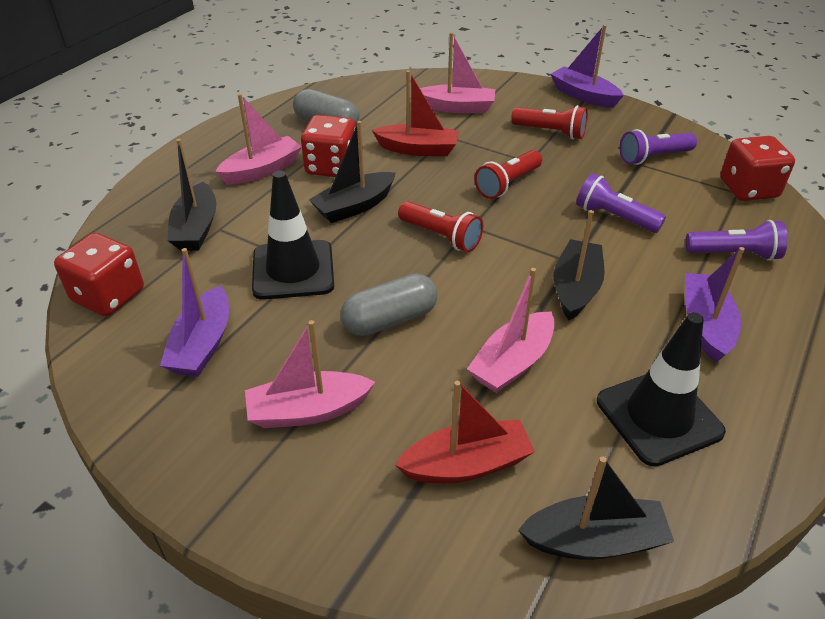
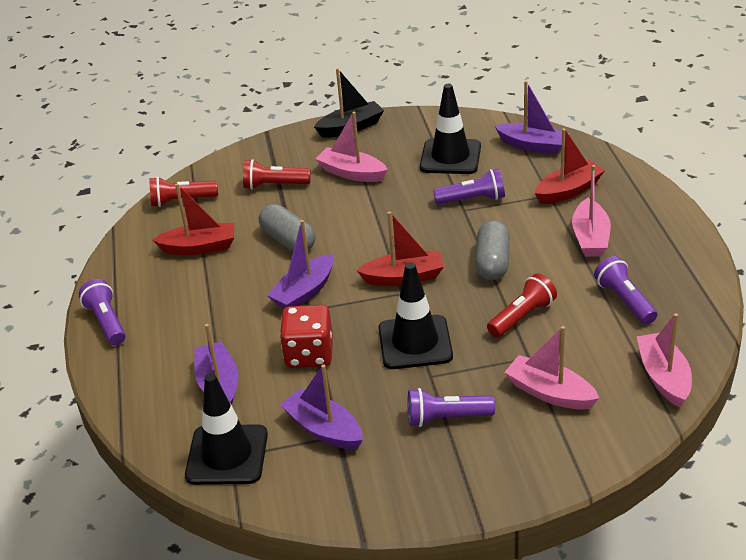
black boat: 4 -> 1
black traffic cone: 2 -> 3
purple boat: 3 -> 4
purple flashlight: 3 -> 4
red boat: 2 -> 3
red dice: 3 -> 1

